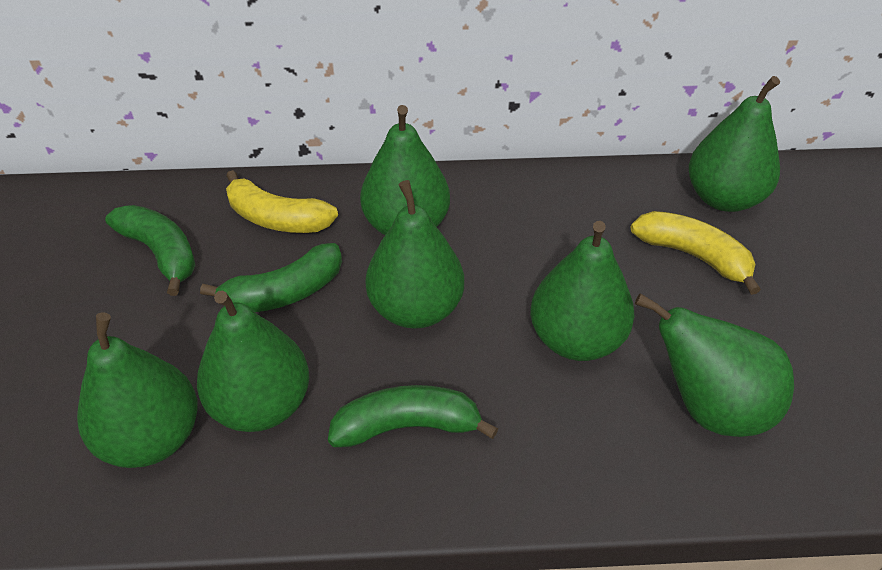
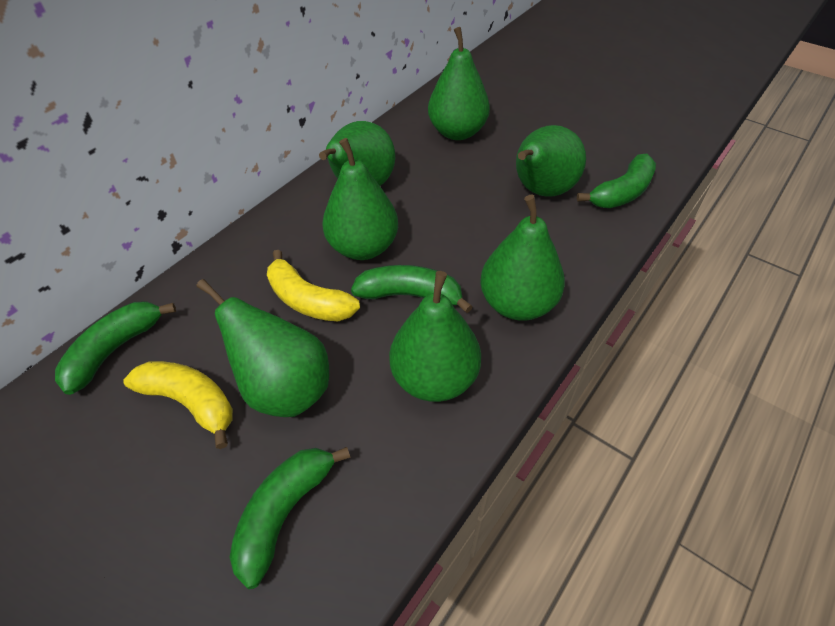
green banana: 3 -> 4

